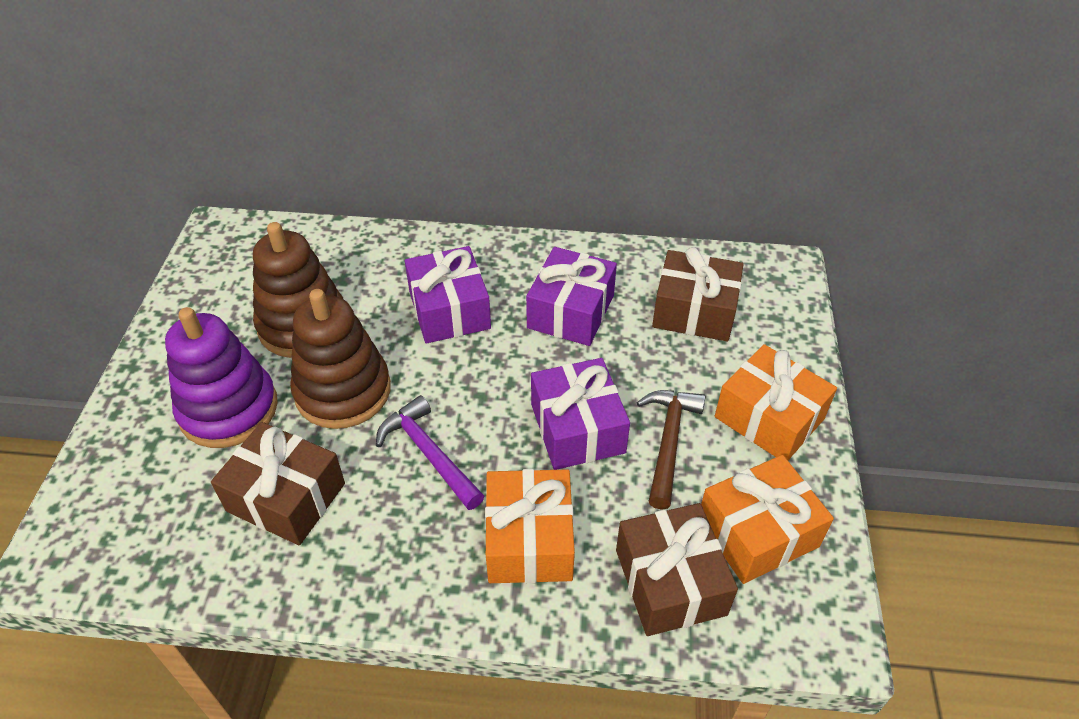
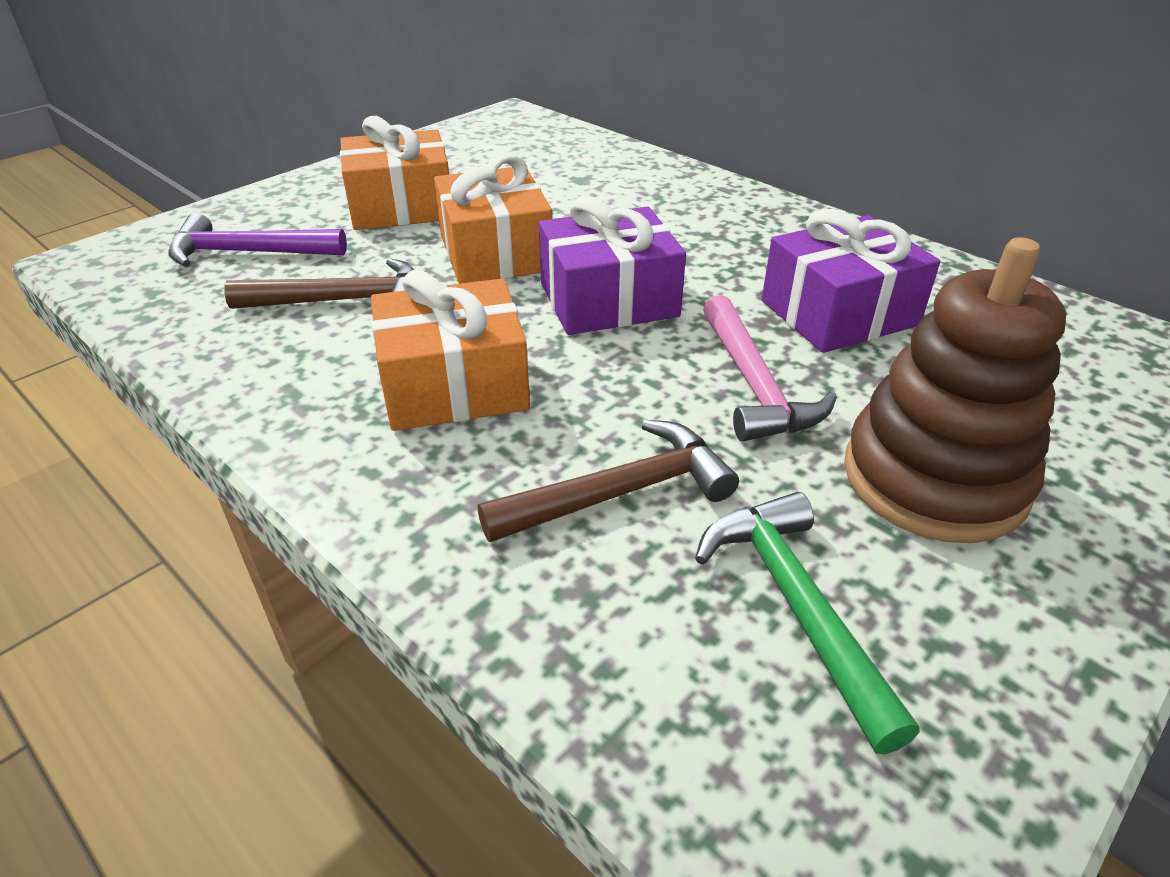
brown gift: 3 -> 0
brown hammer: 1 -> 2
brown stacking toy: 2 -> 1
green hammer: 0 -> 1
pink hammer: 0 -> 1
purple gift: 3 -> 2
purple stacking toy: 1 -> 0

